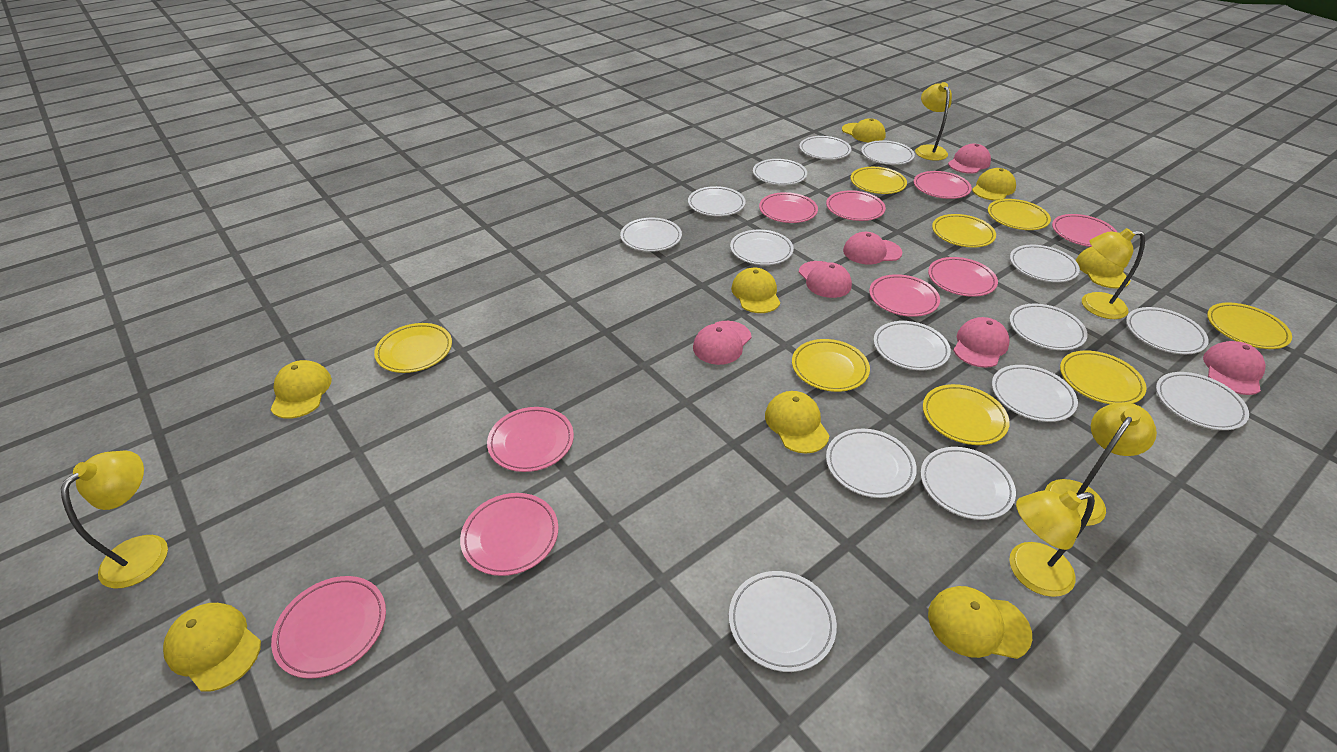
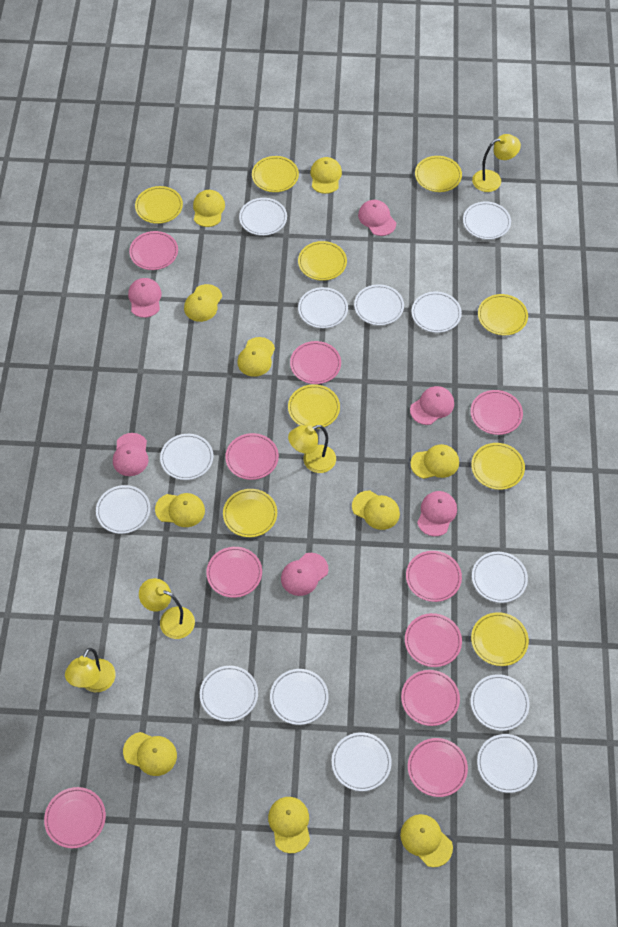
pink plate: 9 -> 10
white plate: 15 -> 13
yellow cap: 8 -> 10
yellow lamp: 5 -> 4
yellow plate: 8 -> 9

